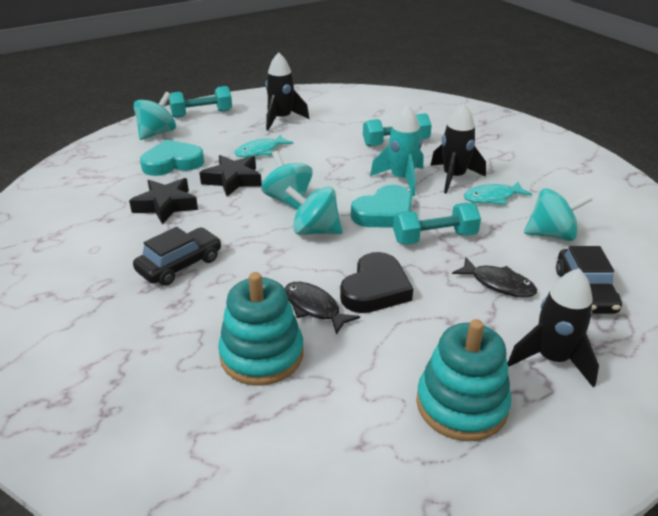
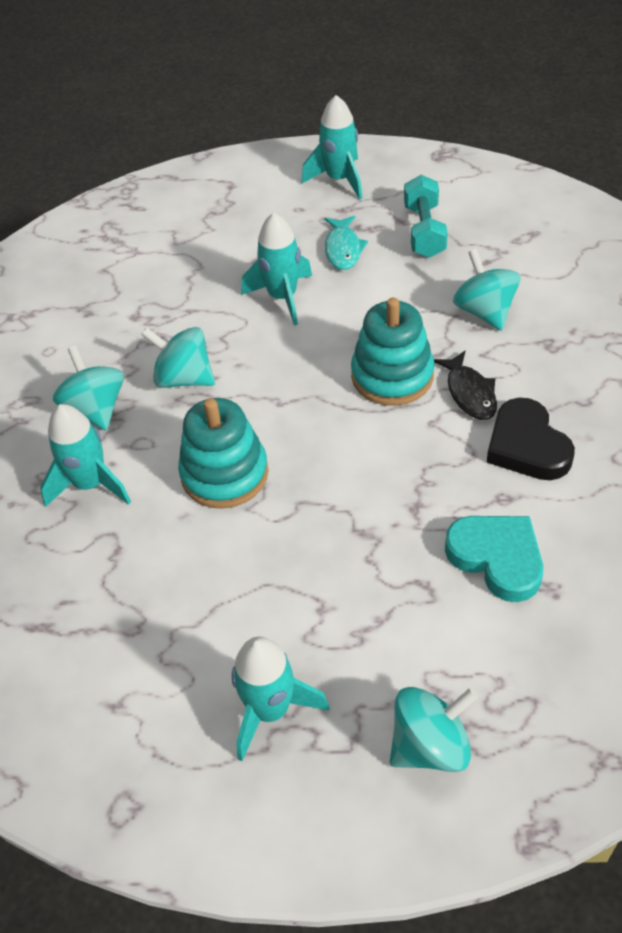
black car: 2 -> 0
black fish: 2 -> 1
black rocket: 3 -> 0
black star: 2 -> 0
turquoise dumbbell: 3 -> 1
turquoise fish: 2 -> 1
turquoise heart: 2 -> 1
turquoise rocket: 1 -> 4

